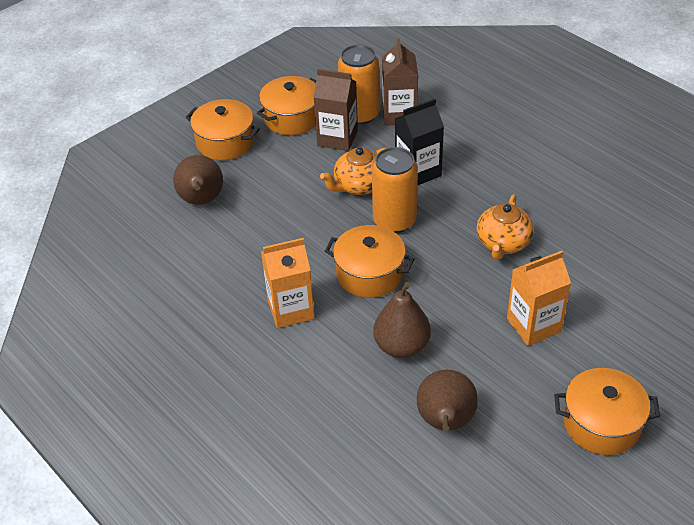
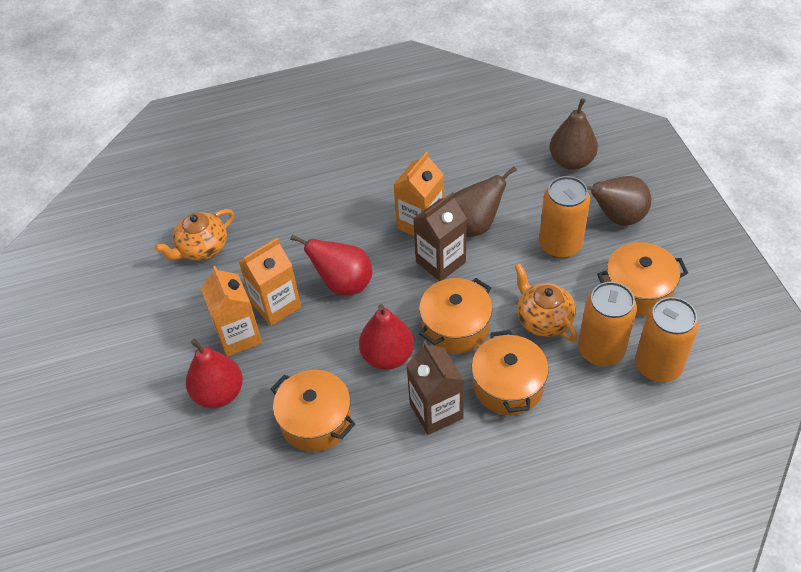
black carton: 1 -> 0
orange can: 2 -> 3
orange carton: 2 -> 3
red pear: 0 -> 3

